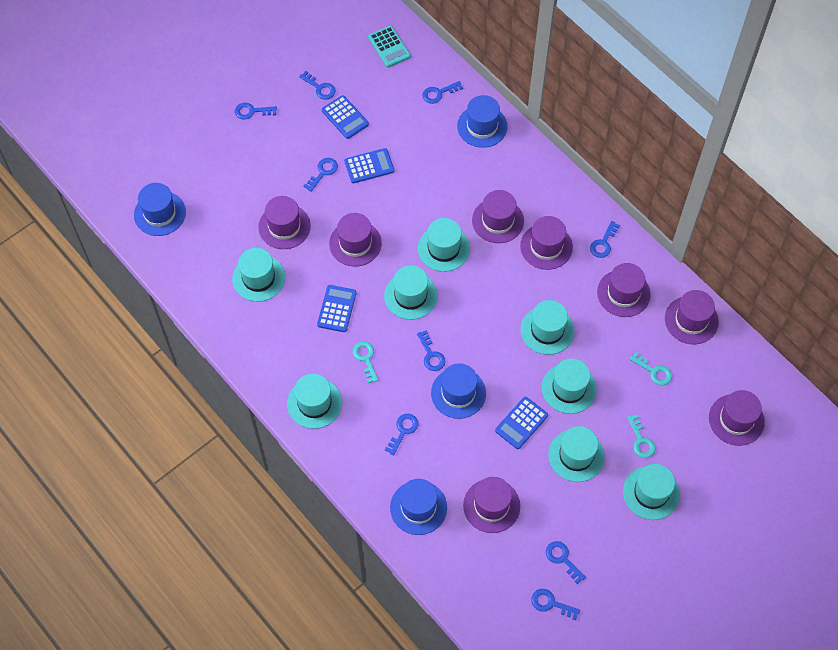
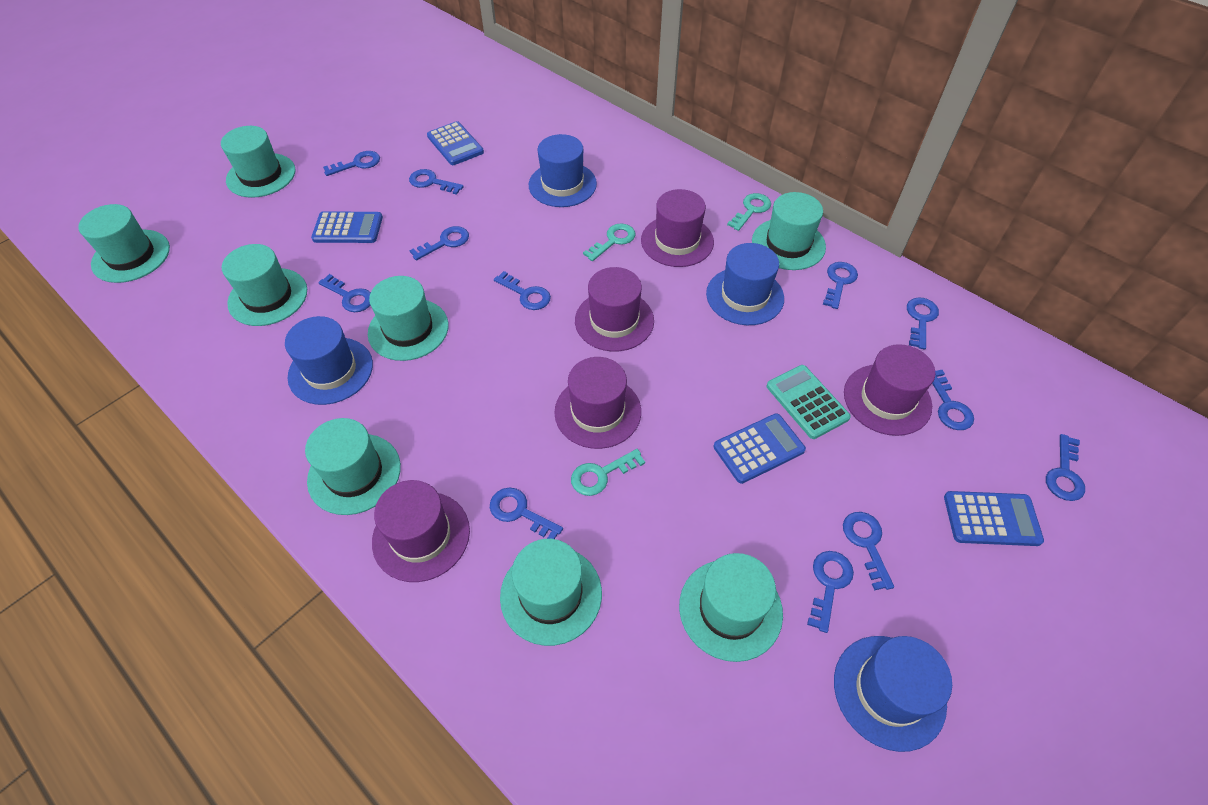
blue key: 9 -> 12
purple hat: 8 -> 5

